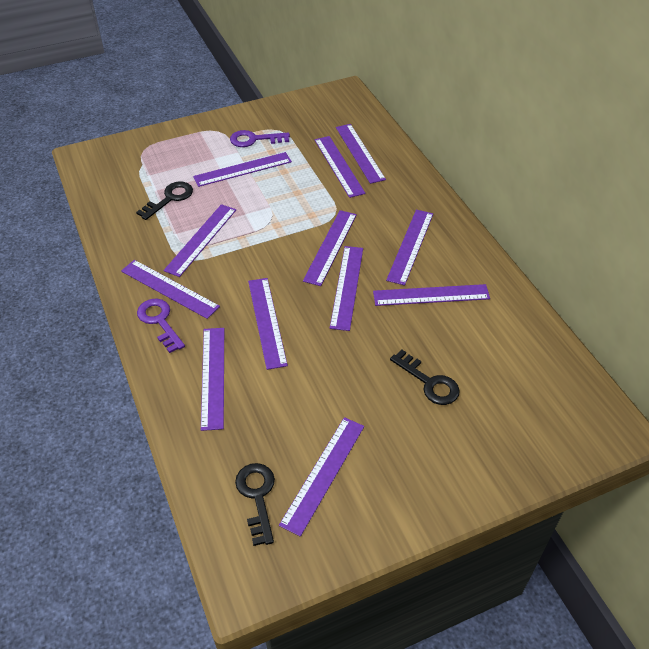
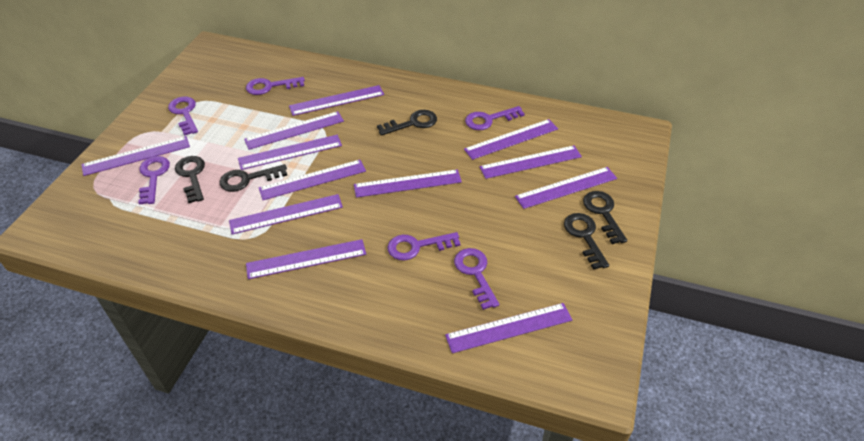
black key: 3 -> 5
purple key: 2 -> 6

